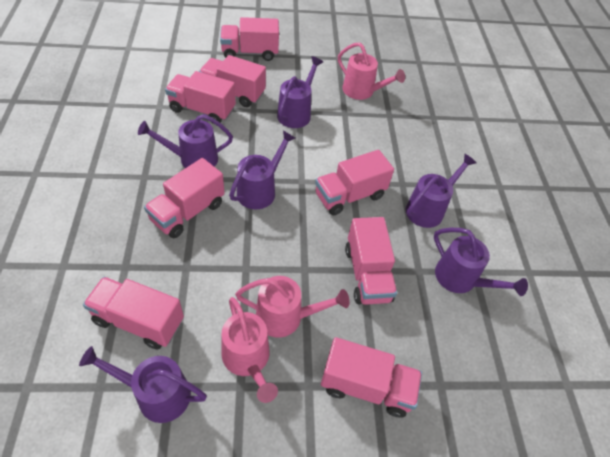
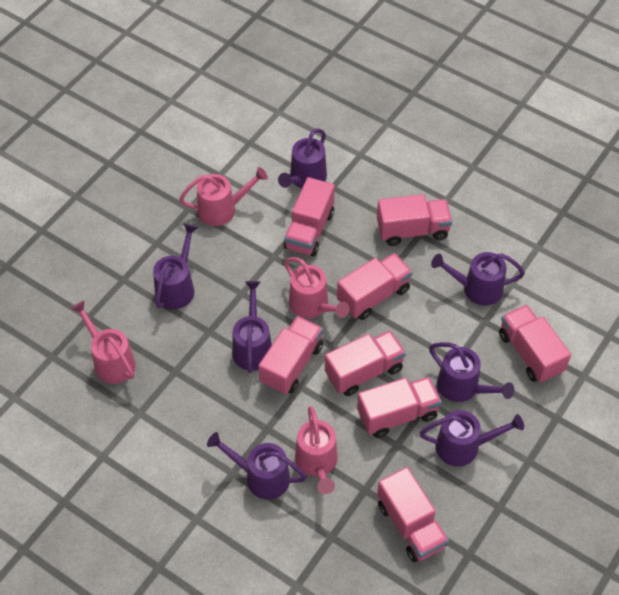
pink watering can: 3 -> 4
purple watering can: 6 -> 7

